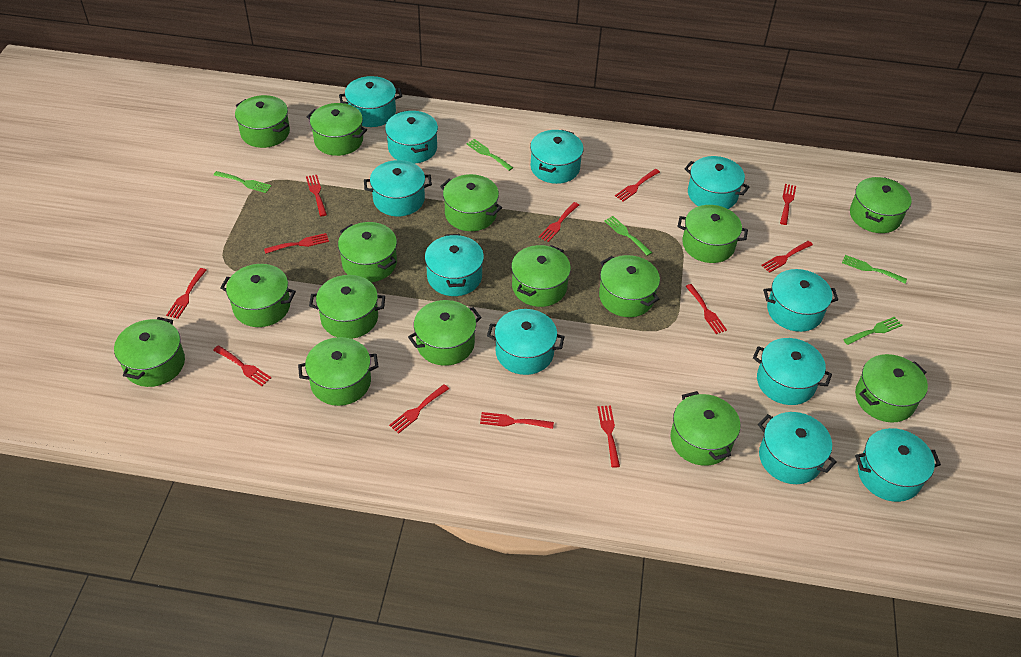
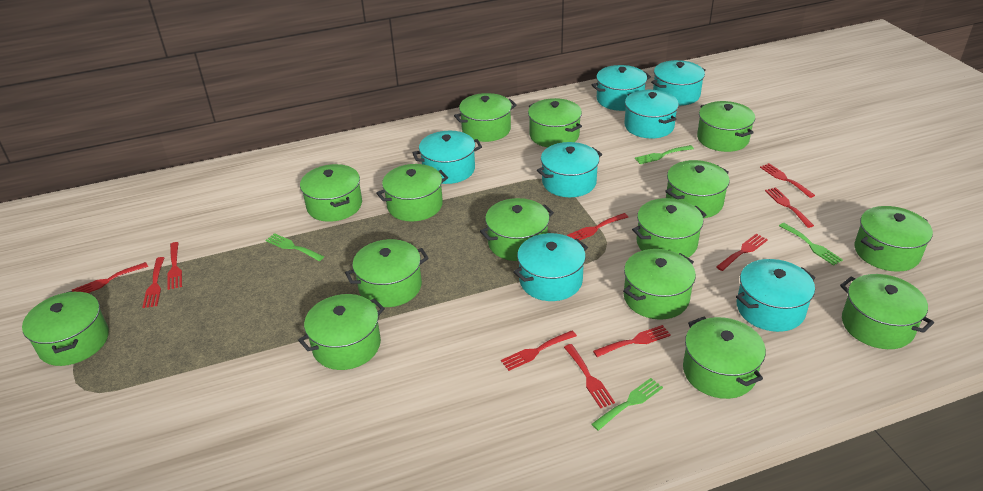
green fork: 5 -> 4
red fork: 12 -> 10
turquoise pot: 11 -> 7

